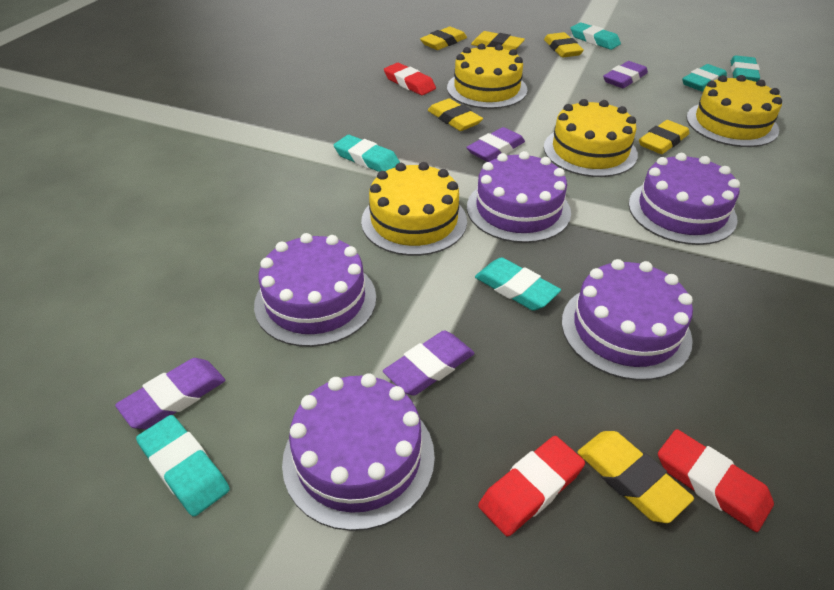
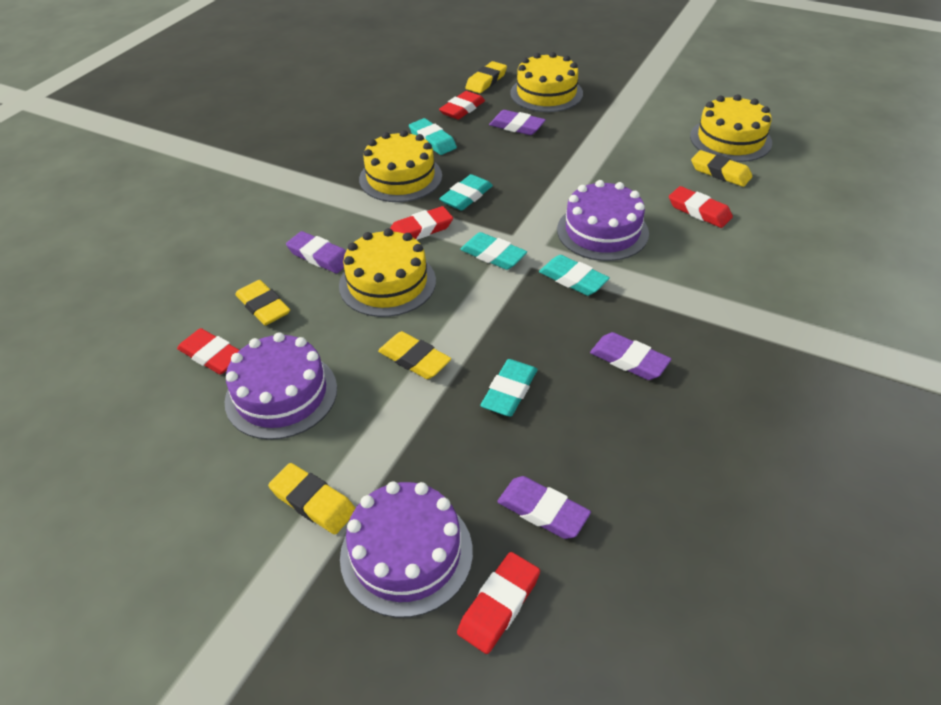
purple cake: 5 -> 3
red eraser: 3 -> 5
turquoise eraser: 6 -> 5
yellow eraser: 6 -> 5

